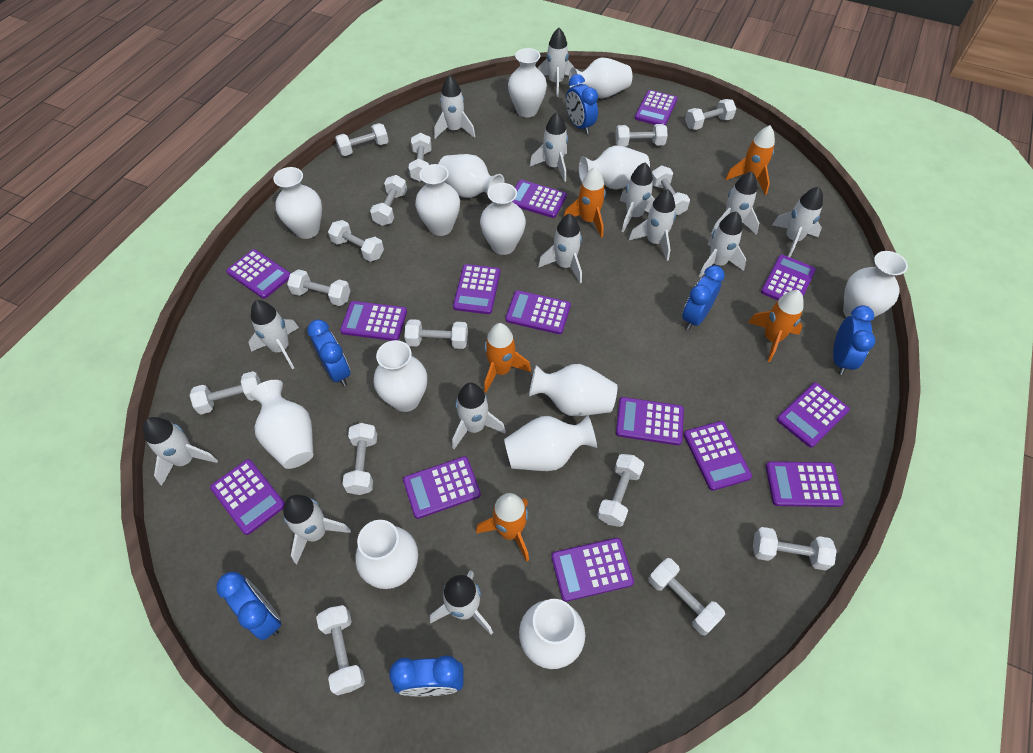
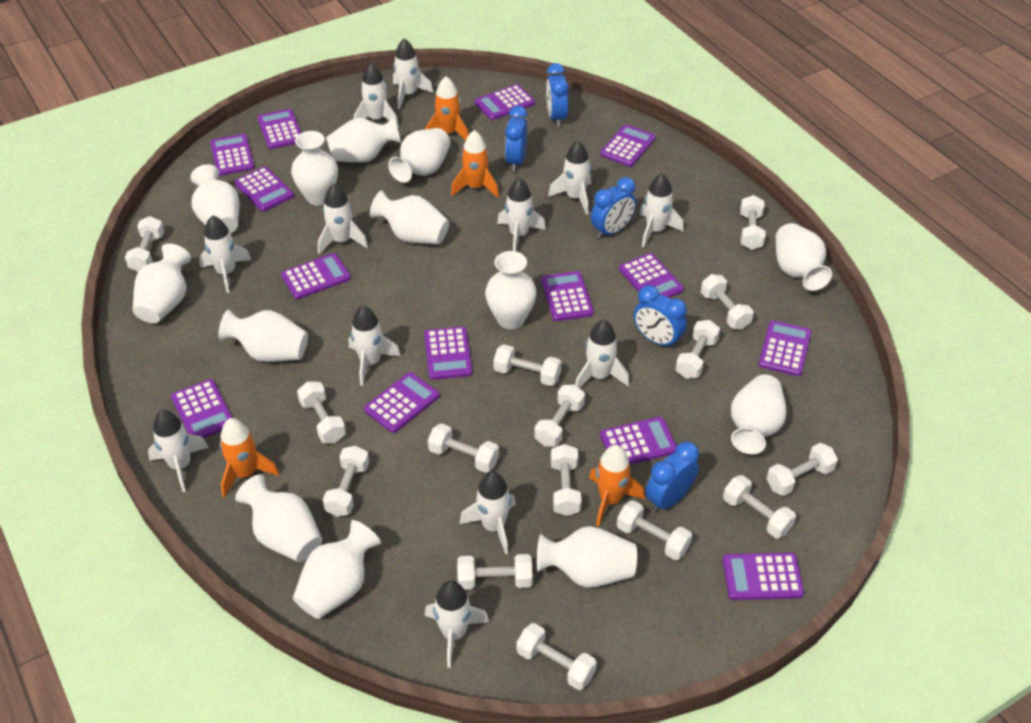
blue clock: 6 -> 5
orange rocket: 5 -> 4
white rocket: 14 -> 12
white vase: 14 -> 13

